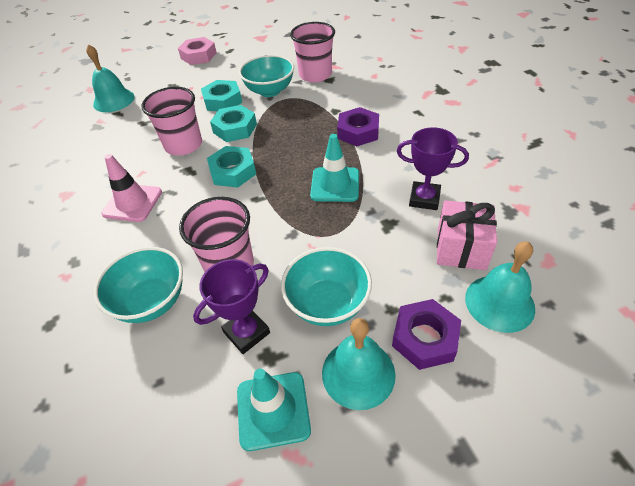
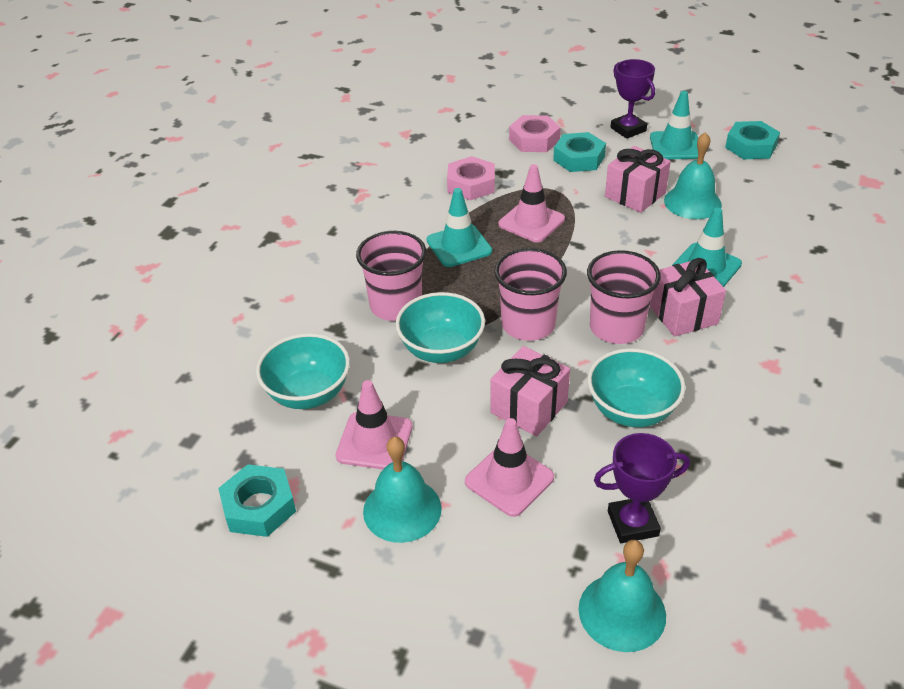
pink gift: 1 -> 3
pink nut: 1 -> 2
pink traffic cone: 1 -> 3
purple nut: 2 -> 0
turquoise traffic cone: 2 -> 3

